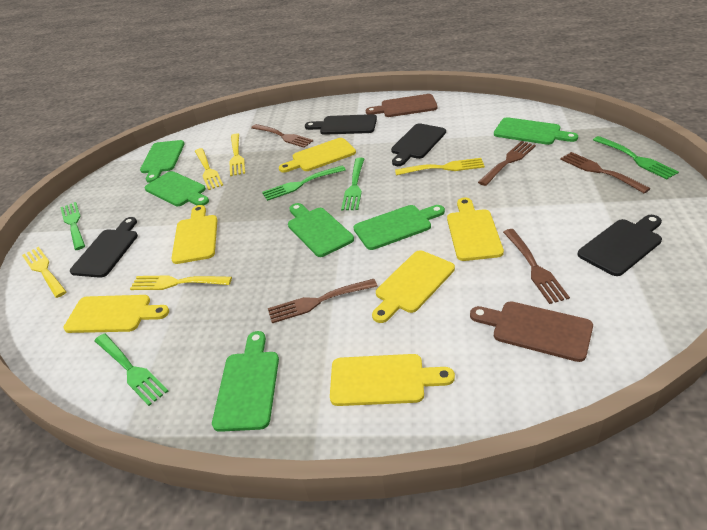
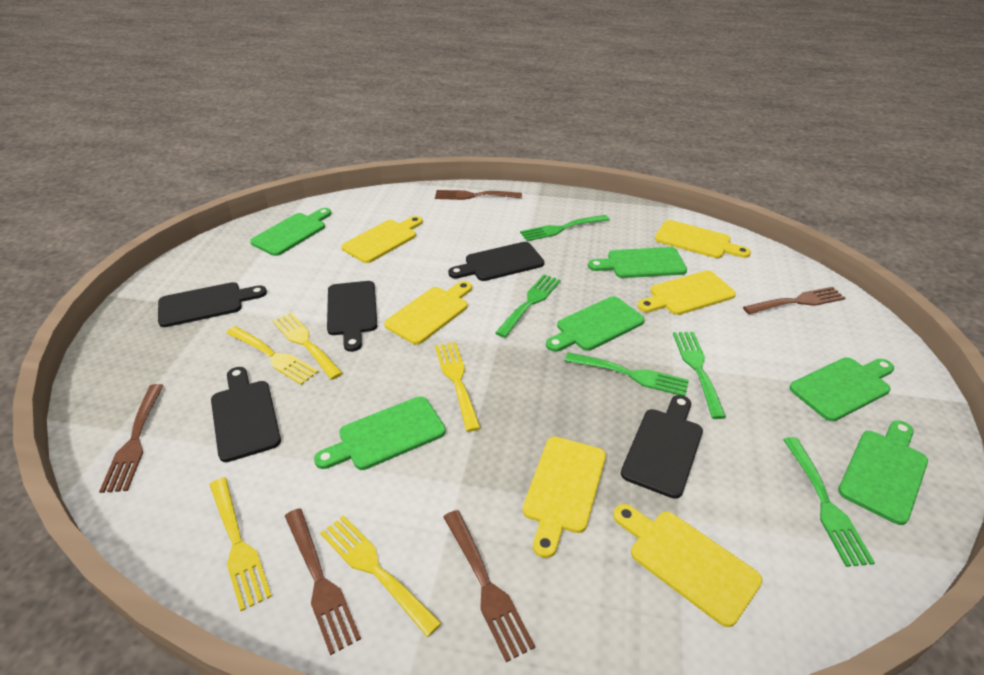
black cutting board: 4 -> 5
brown cutting board: 2 -> 0

